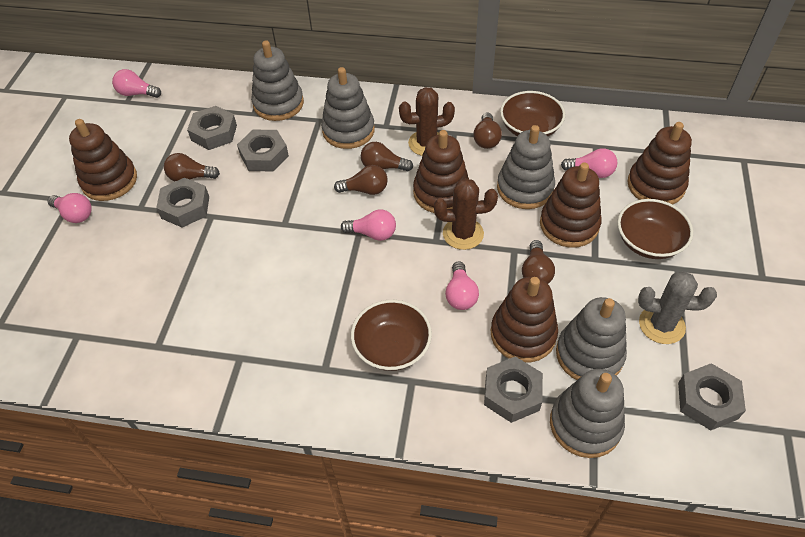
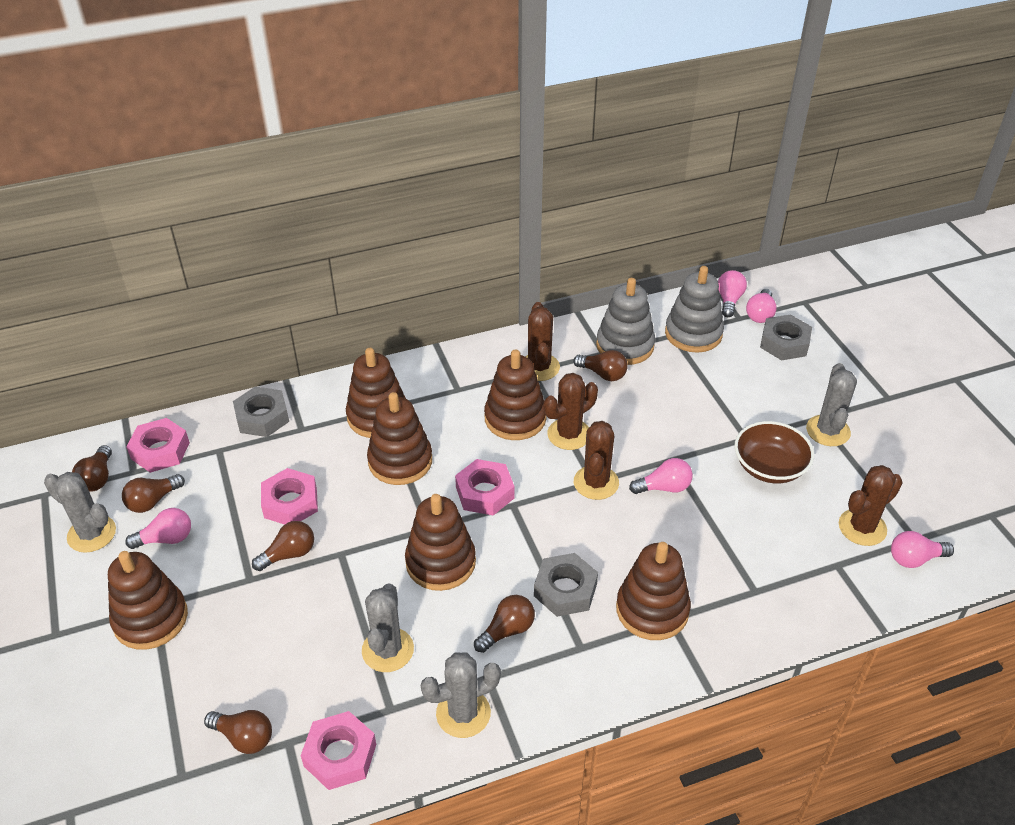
brown bowl: 3 -> 1
brown cactus: 2 -> 4
brown light bulb: 5 -> 6
brown stacking toy: 5 -> 6
grey cactus: 1 -> 4
grey nut: 5 -> 3
grey stacking toy: 5 -> 2
pink nut: 0 -> 4

